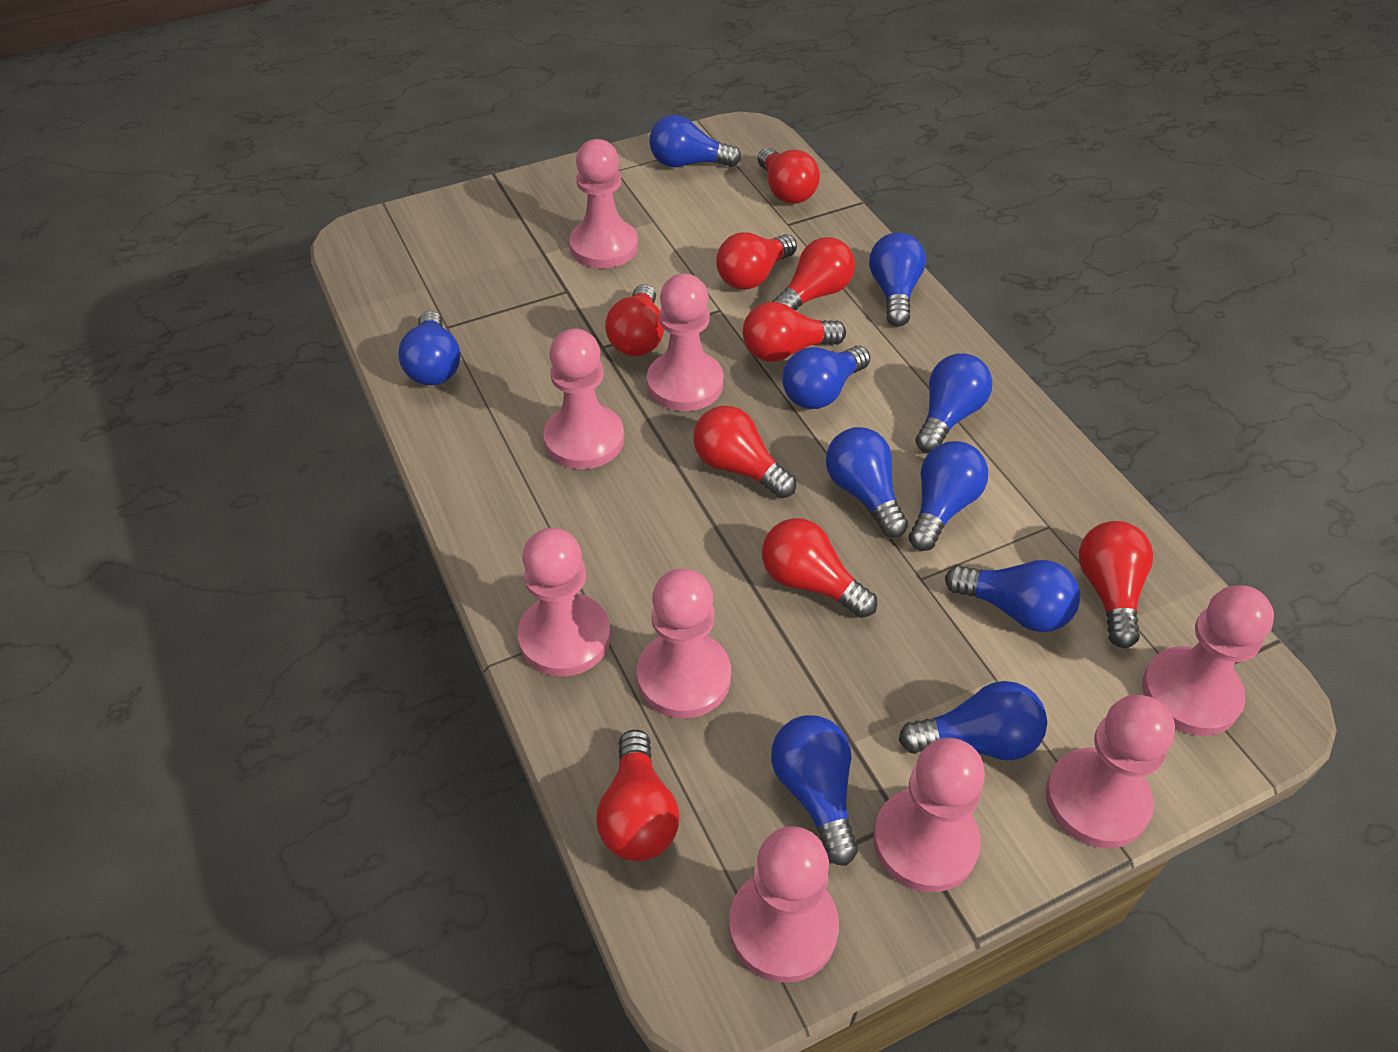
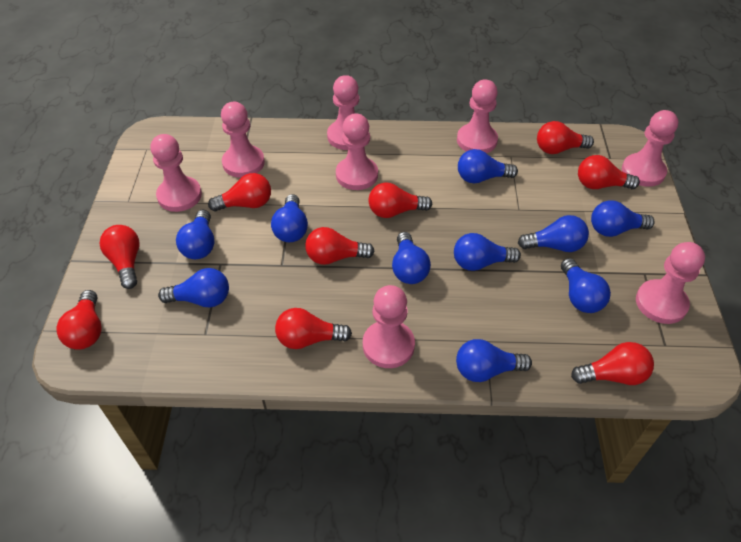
pink pawn: 9 -> 8

